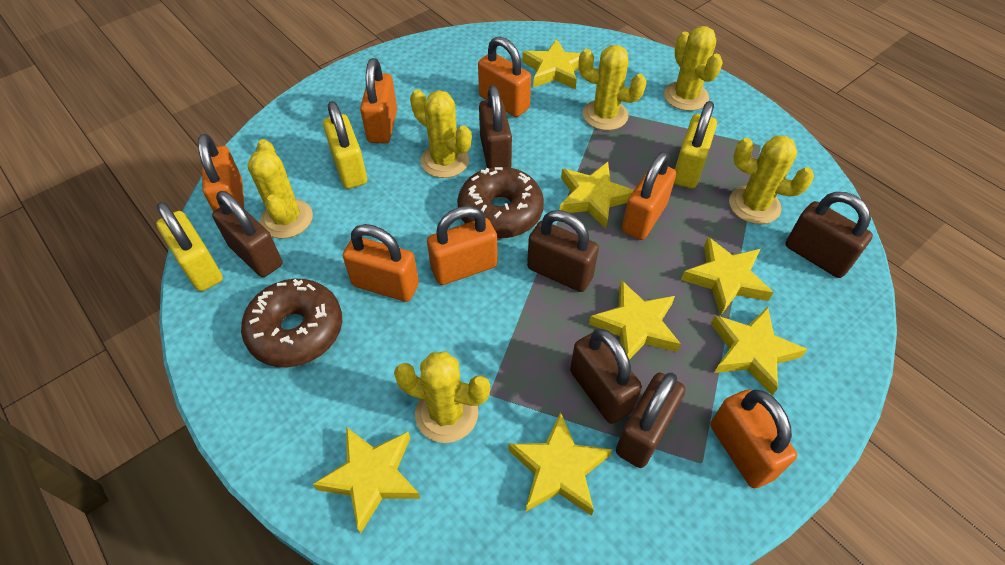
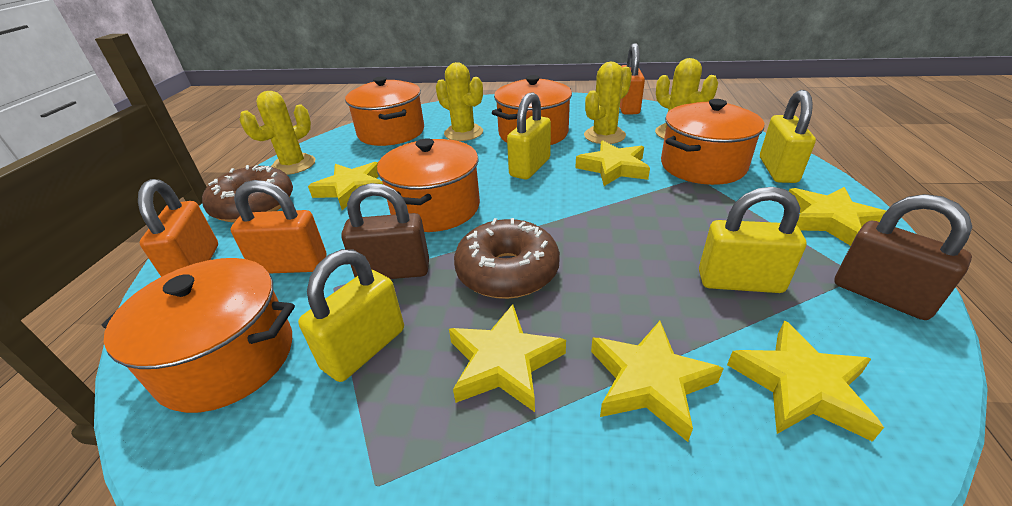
brown padlock: 6 -> 2
orange padlock: 7 -> 3
orange pot: 0 -> 5
yellow cactus: 6 -> 4
yellow padlock: 3 -> 4
yellow star: 7 -> 6

